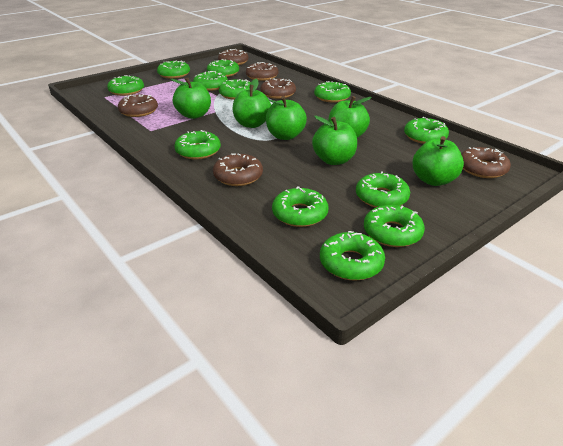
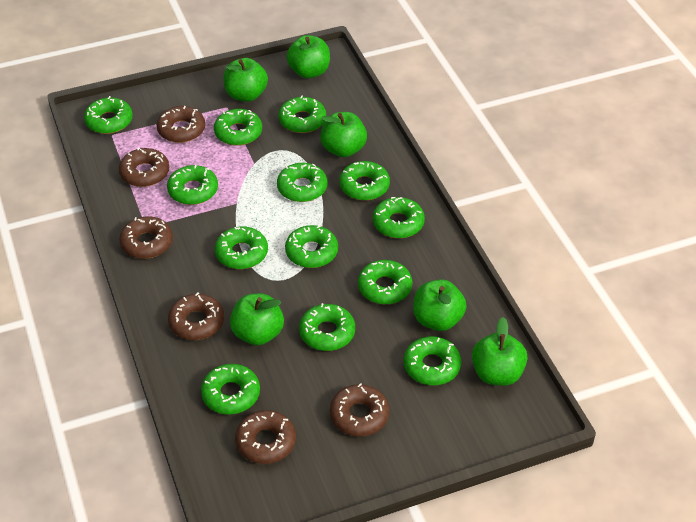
green donut: 12 -> 13

